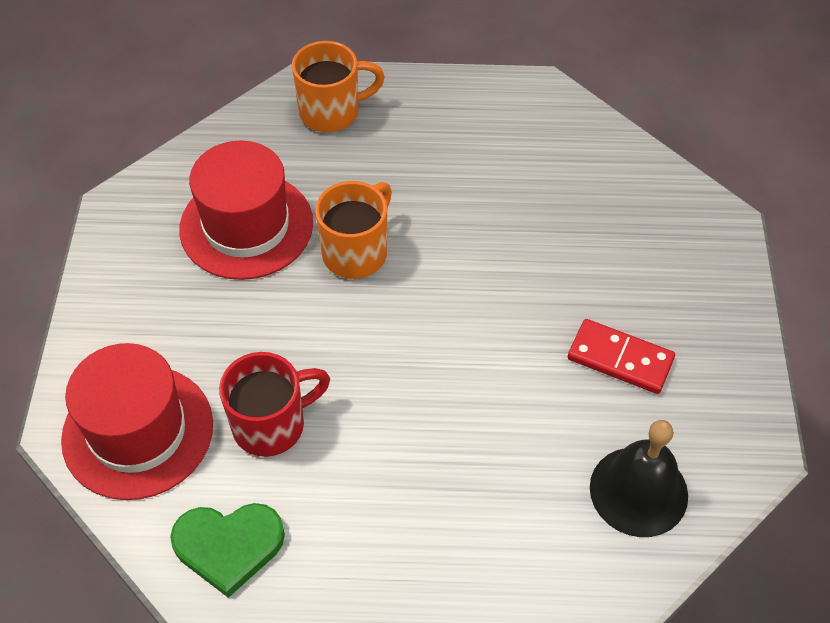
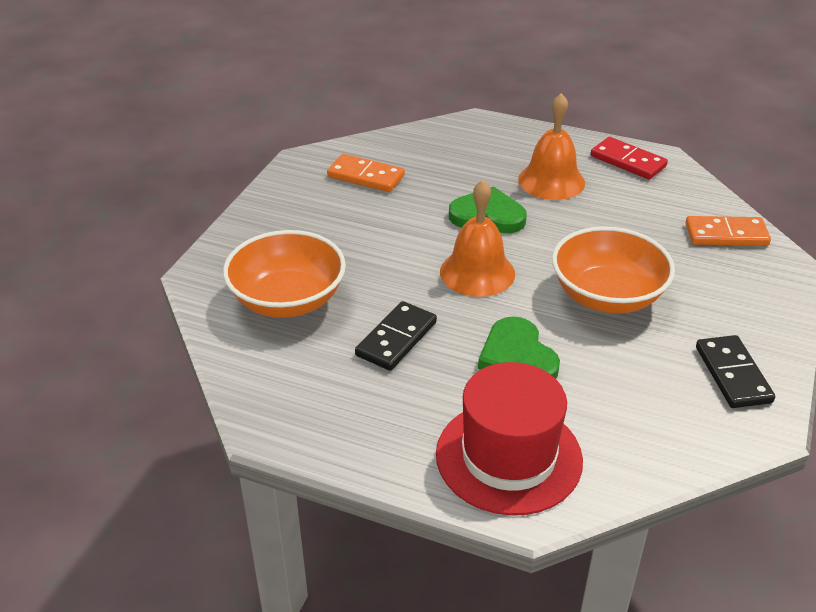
black bell: 1 -> 0
black domino: 0 -> 2
green heart: 1 -> 2
orange bell: 0 -> 2
orange bowl: 0 -> 2
orange domino: 0 -> 2
orange mug: 2 -> 0
red hat: 2 -> 1
red mug: 1 -> 0

